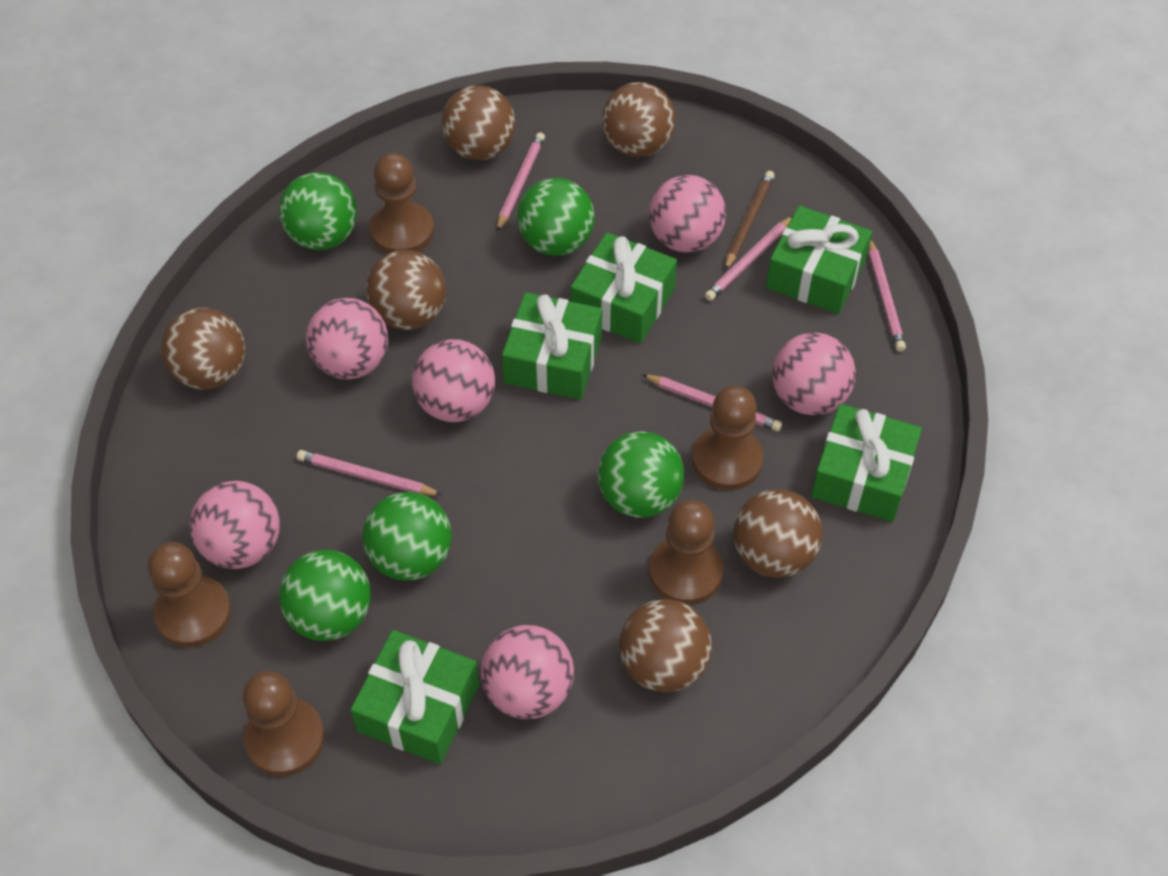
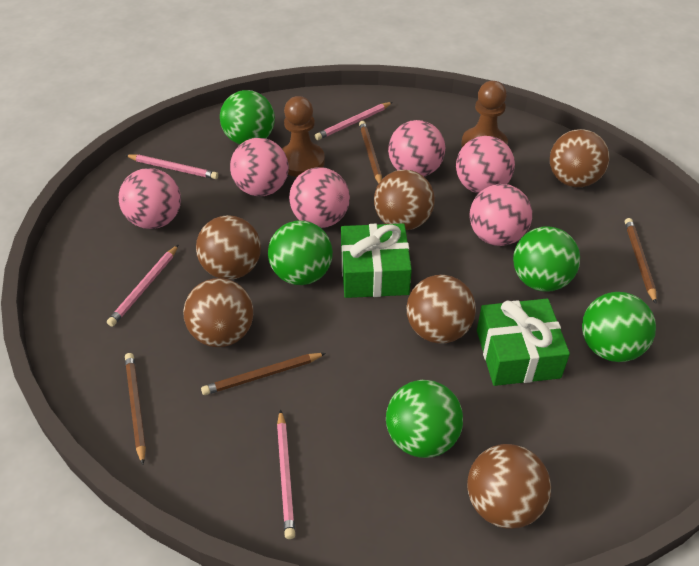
brown pawn: 5 -> 2
brown pencil: 1 -> 4
green gift: 5 -> 2
pink pencil: 5 -> 4

